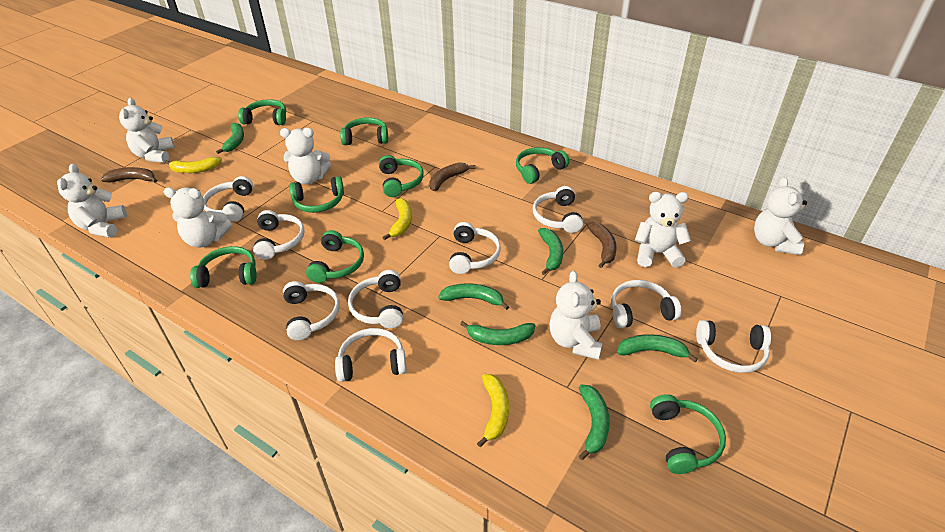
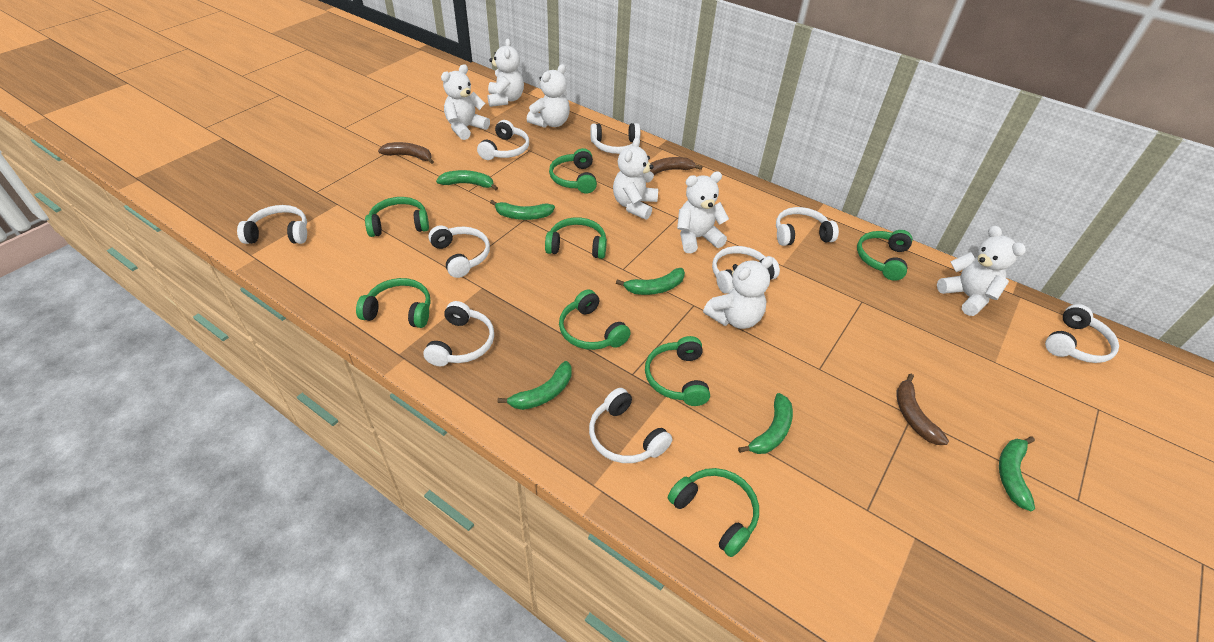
yellow banana: 3 -> 0

